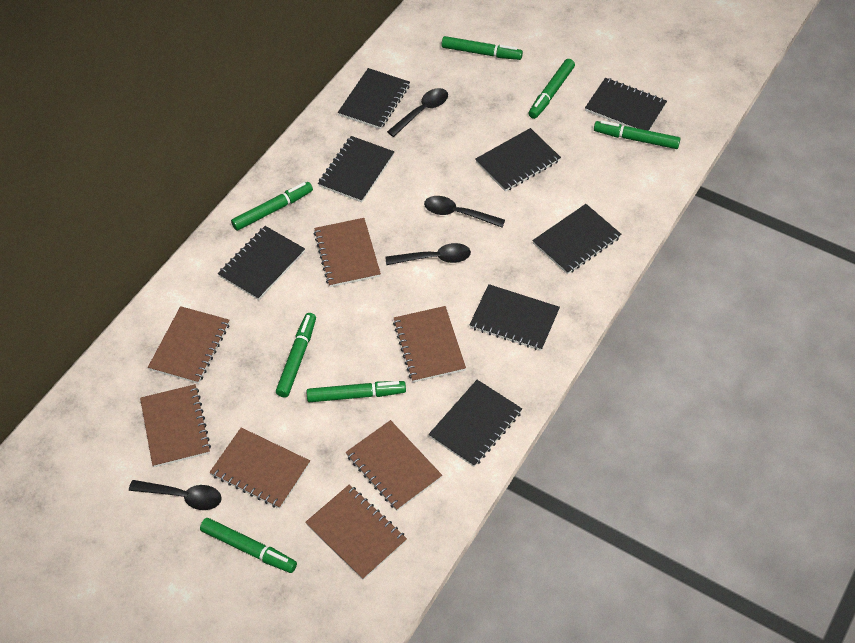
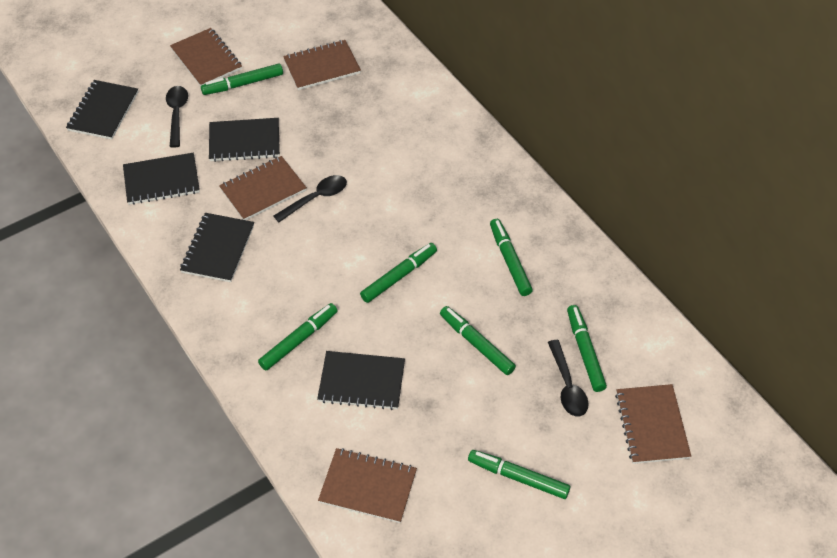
black notebook: 8 -> 5
black spoon: 4 -> 3
brown notebook: 7 -> 5

